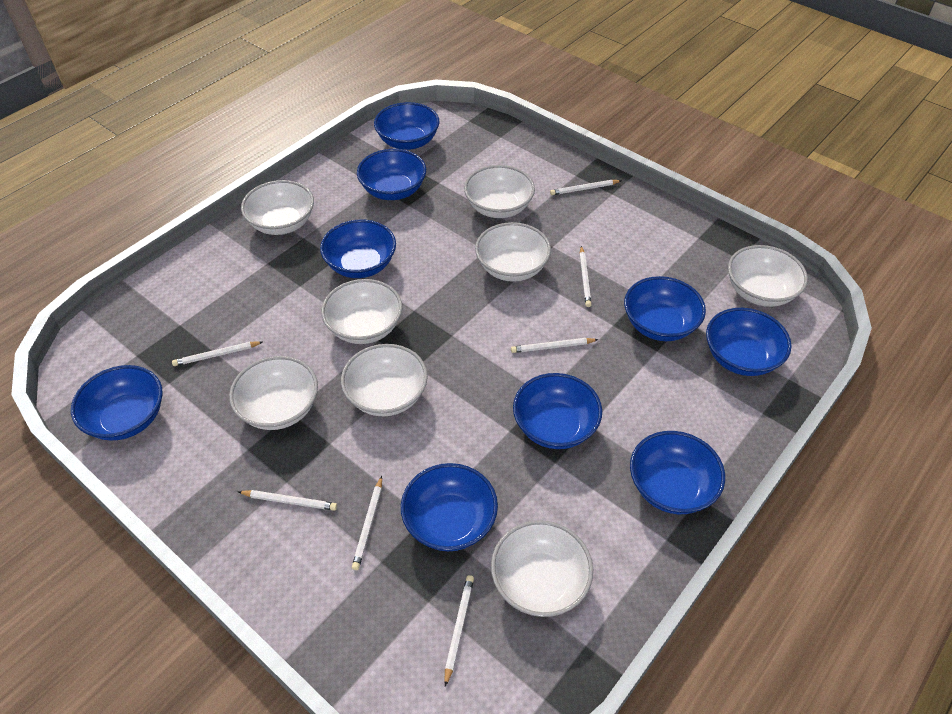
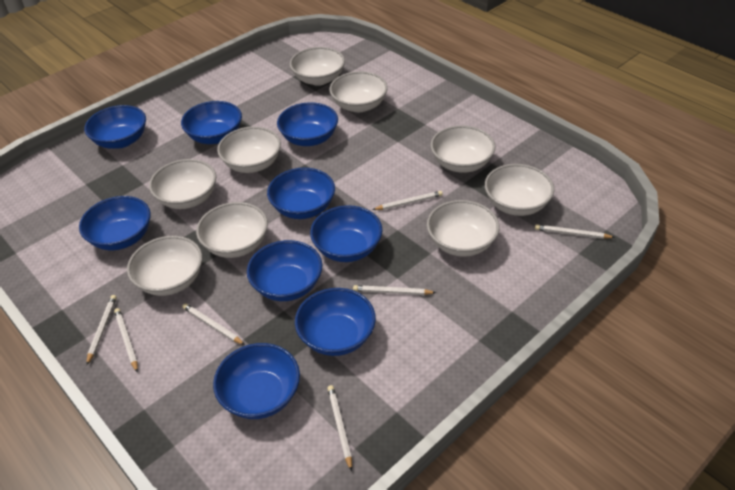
white bowl: 8 -> 9

